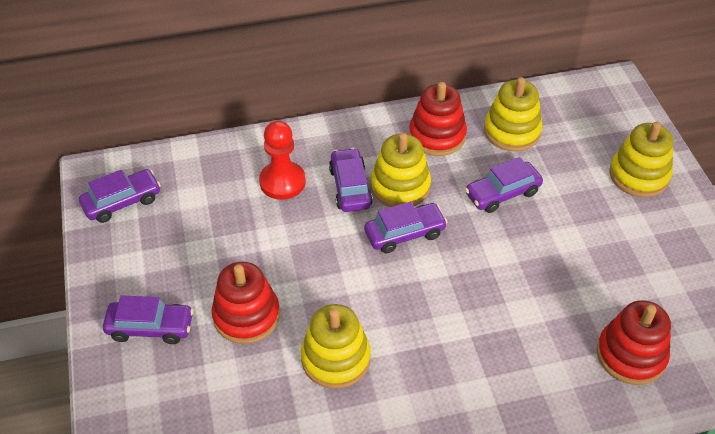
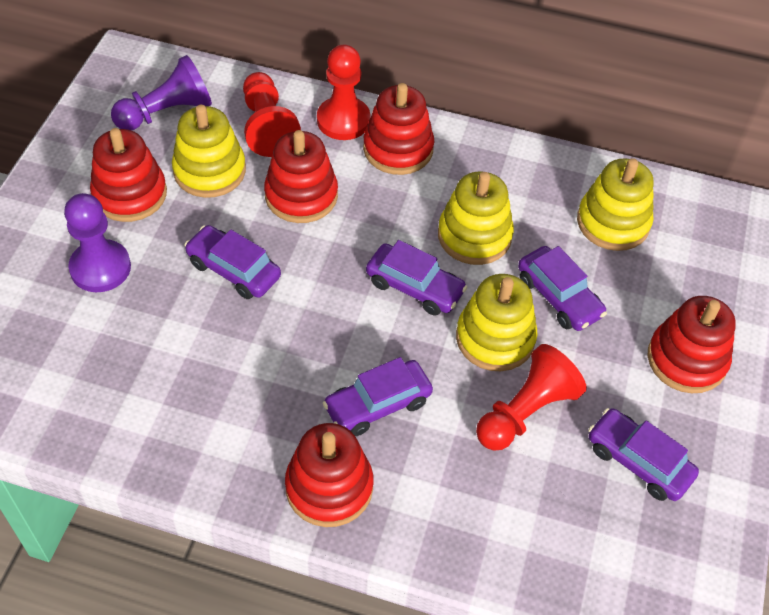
purple pawn: 0 -> 2
red pawn: 1 -> 3
red stacking toy: 3 -> 5

